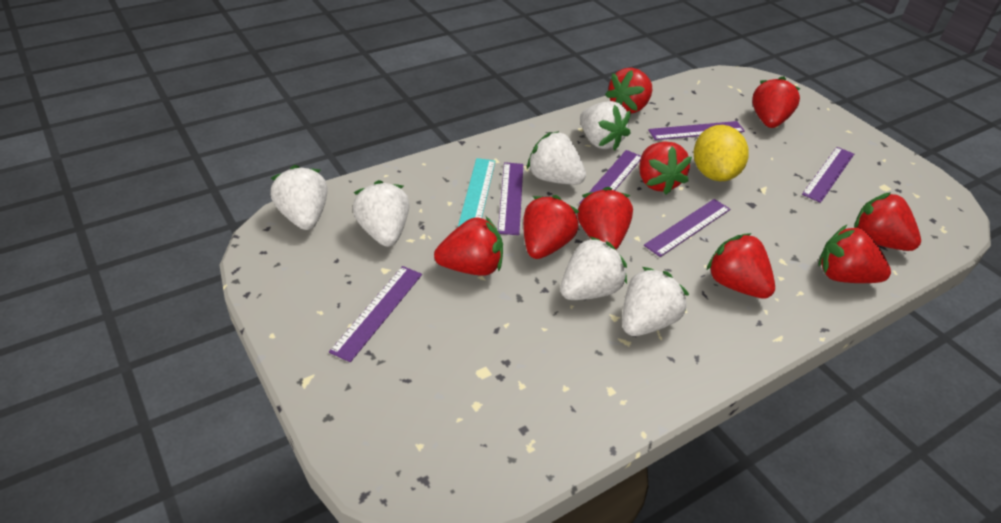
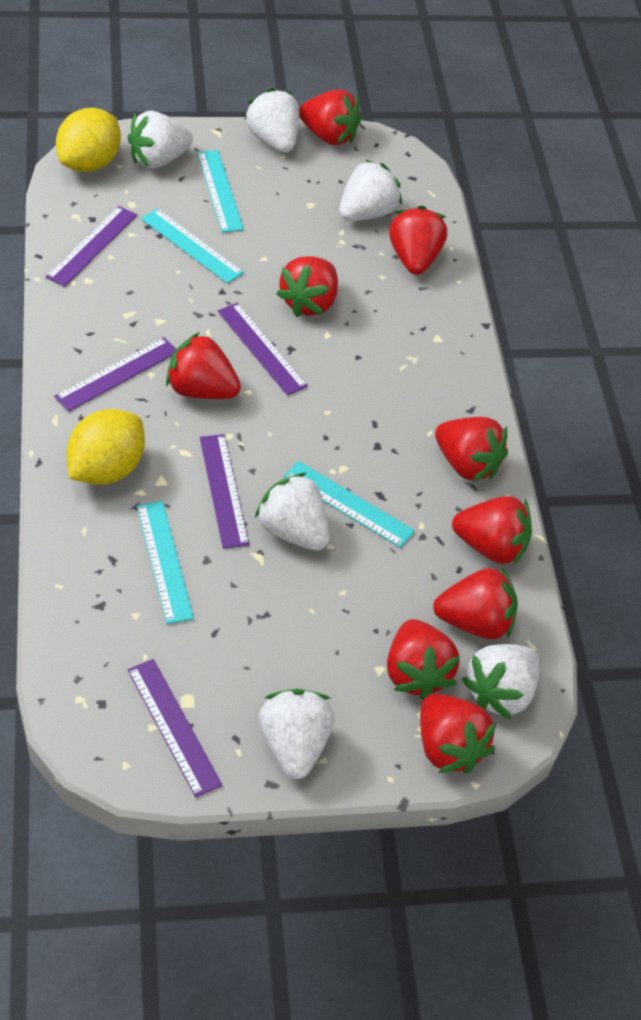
purple ruler: 6 -> 5
turquoise ruler: 1 -> 4
yellow lemon: 1 -> 2

